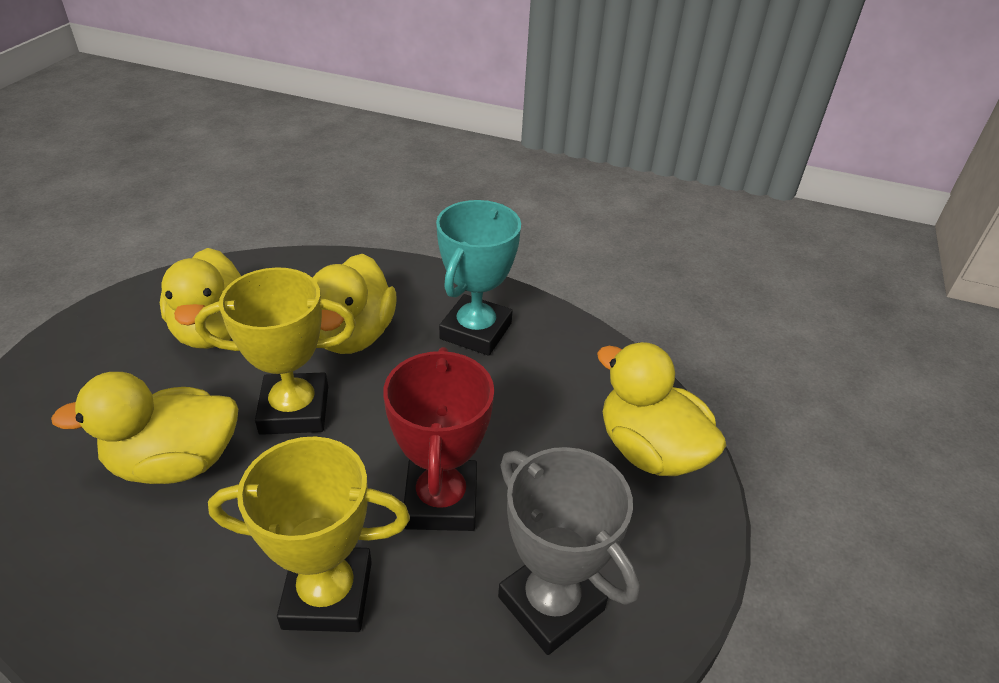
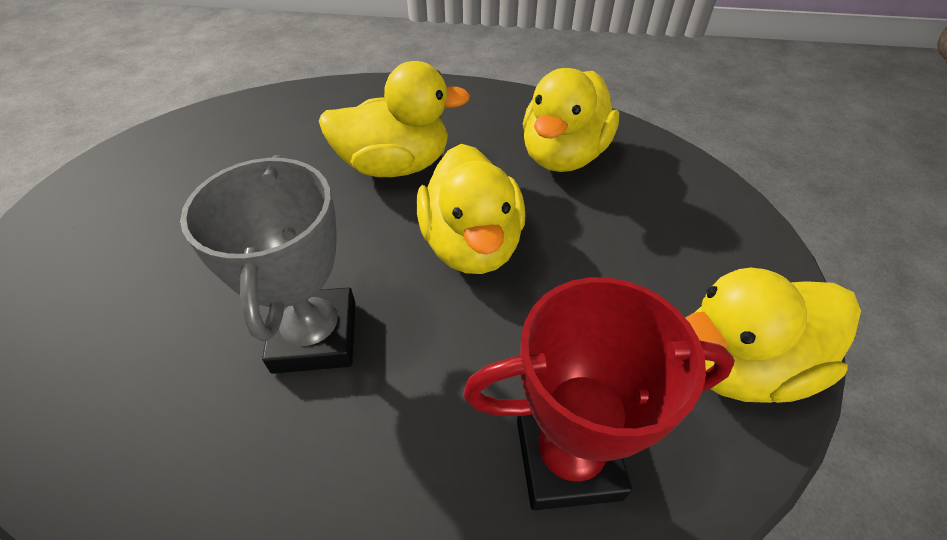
turquoise trophy: 1 -> 0
yellow trophy: 2 -> 0

